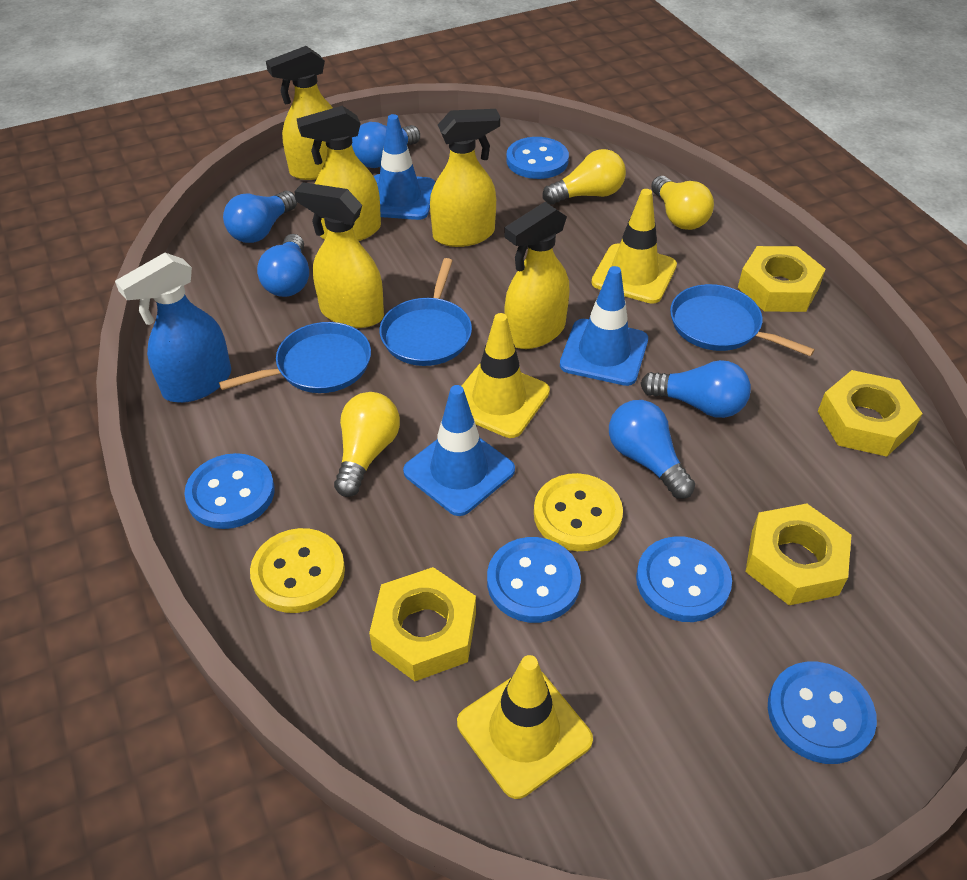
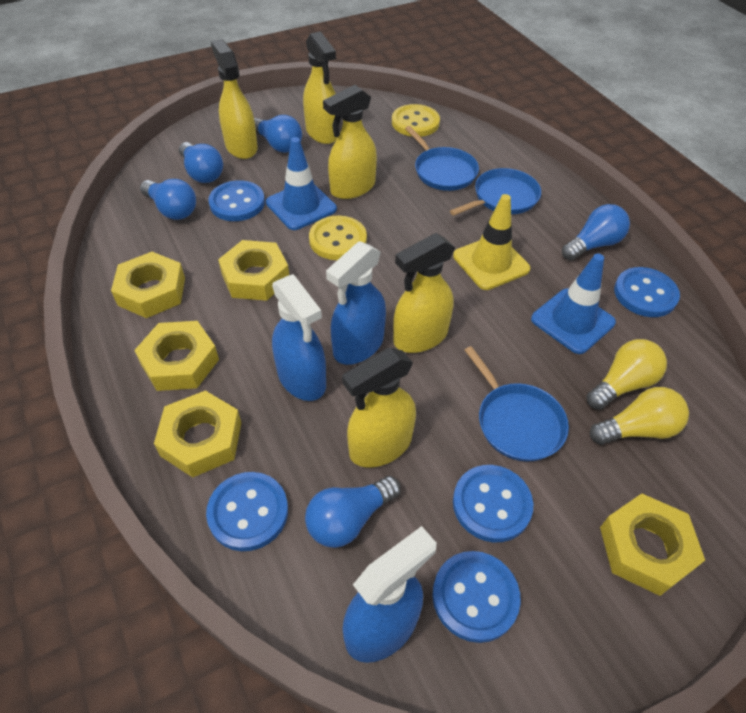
blue spray bottle: 1 -> 3
blue traffic cone: 3 -> 2
yellow light bulb: 3 -> 2
yellow nut: 4 -> 5
yellow traffic cone: 3 -> 1

